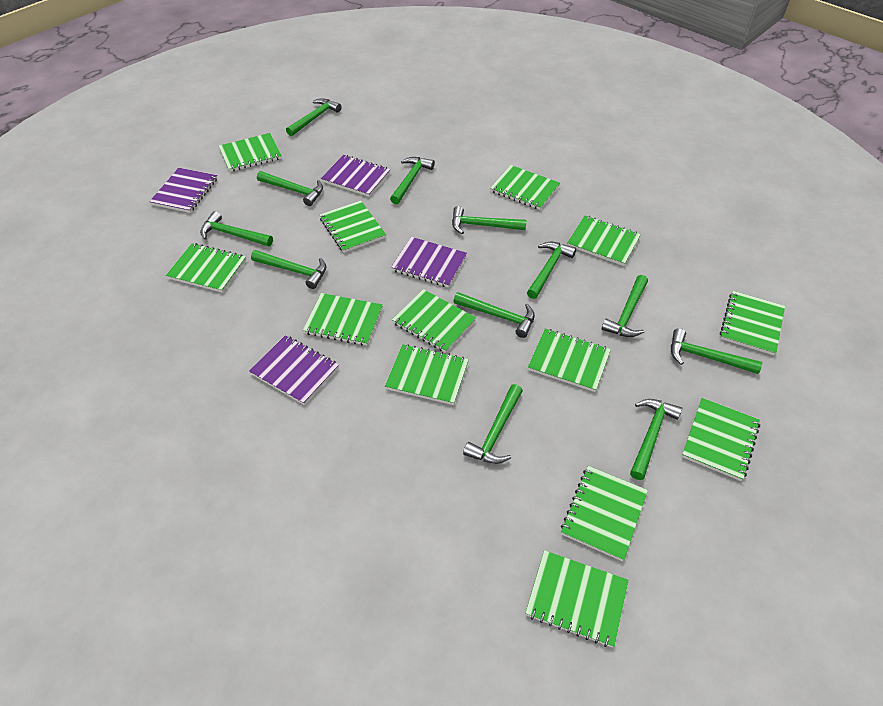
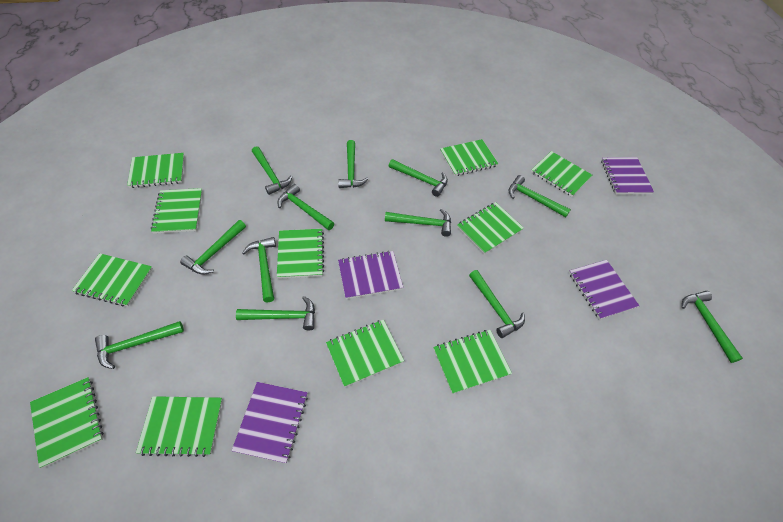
green notebook: 13 -> 11

